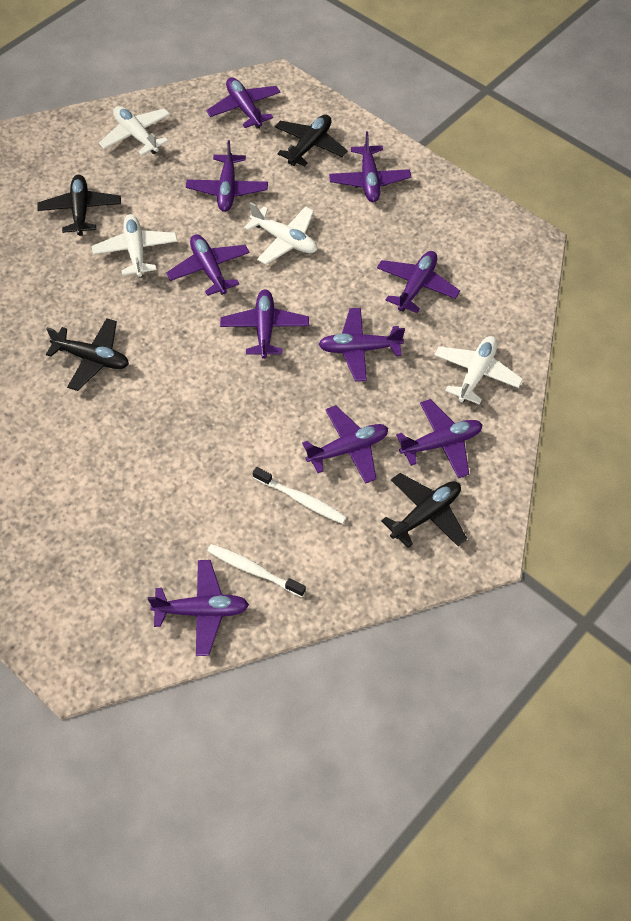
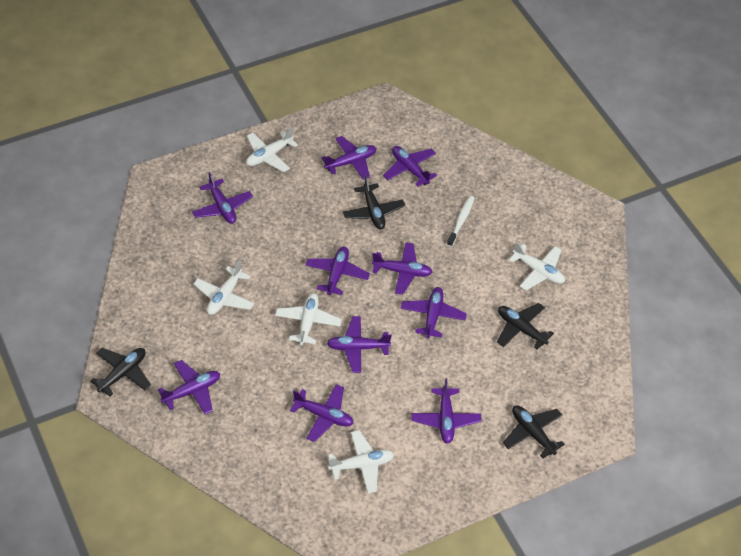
white plane: 4 -> 5
white toothbrush: 2 -> 1

